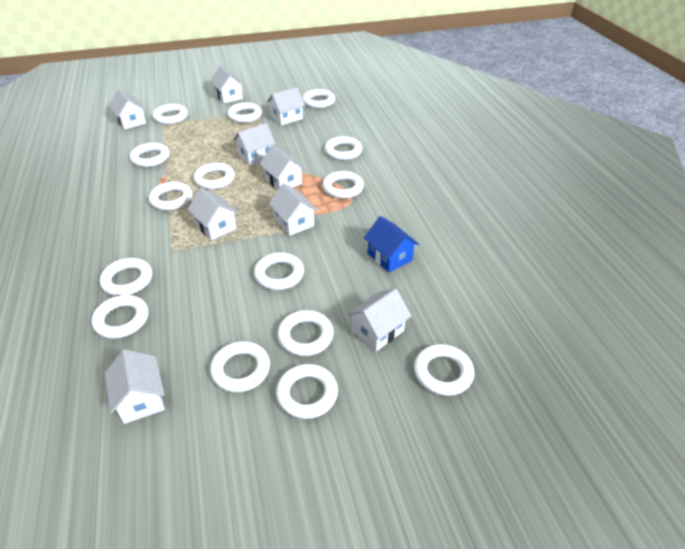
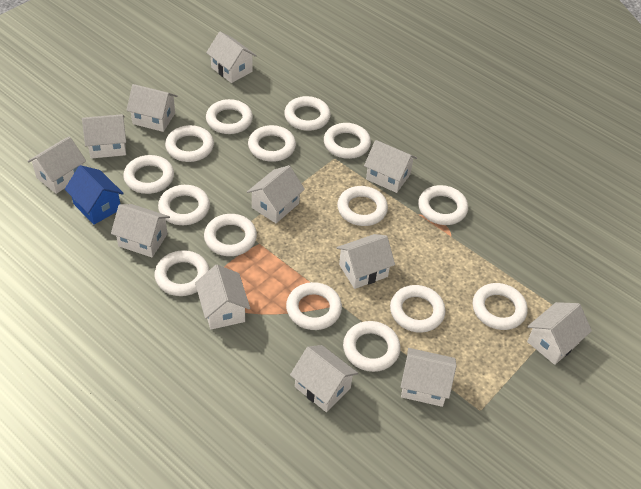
white house: 9 -> 12

